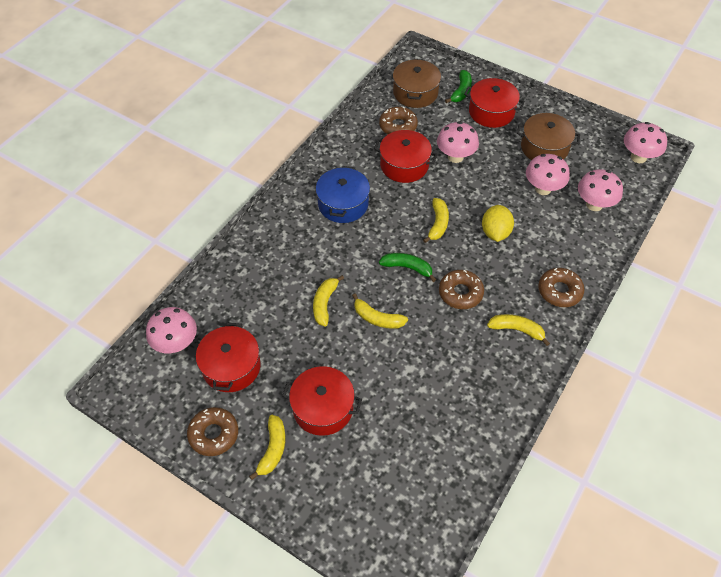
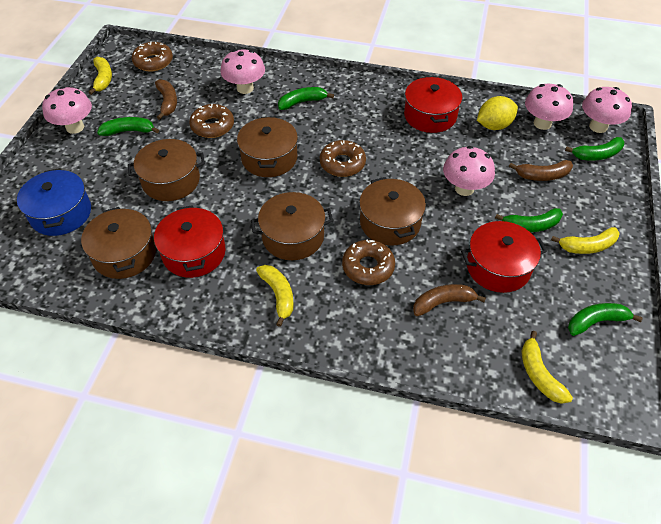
brown banana: 0 -> 3
brown pot: 2 -> 5
green banana: 2 -> 5
red pot: 4 -> 3
yellow banana: 5 -> 4

